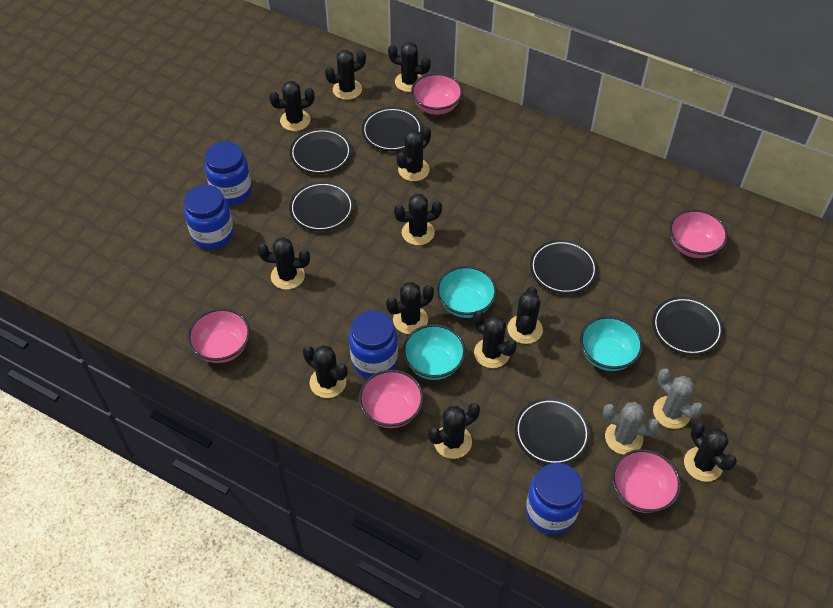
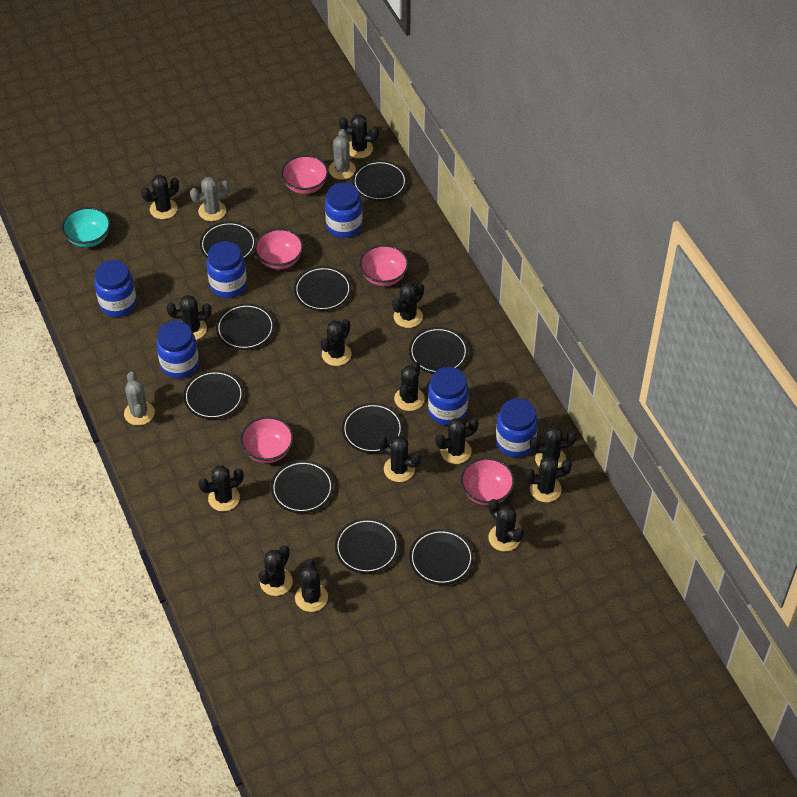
black cactus: 12 -> 14
black plate: 6 -> 10
blue jar: 4 -> 6
grey cactus: 2 -> 3
turquoise bowl: 3 -> 1

